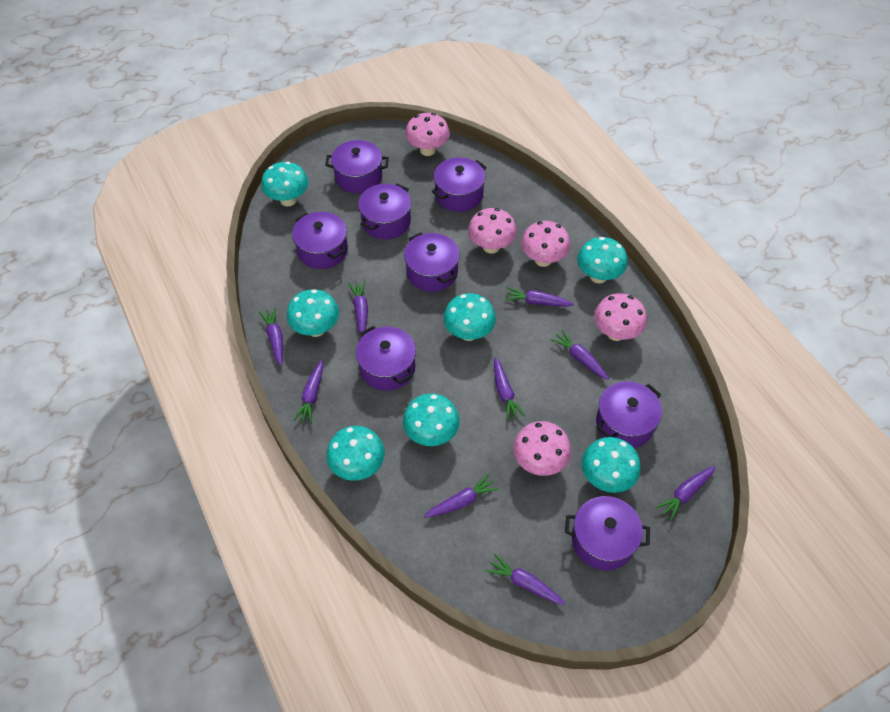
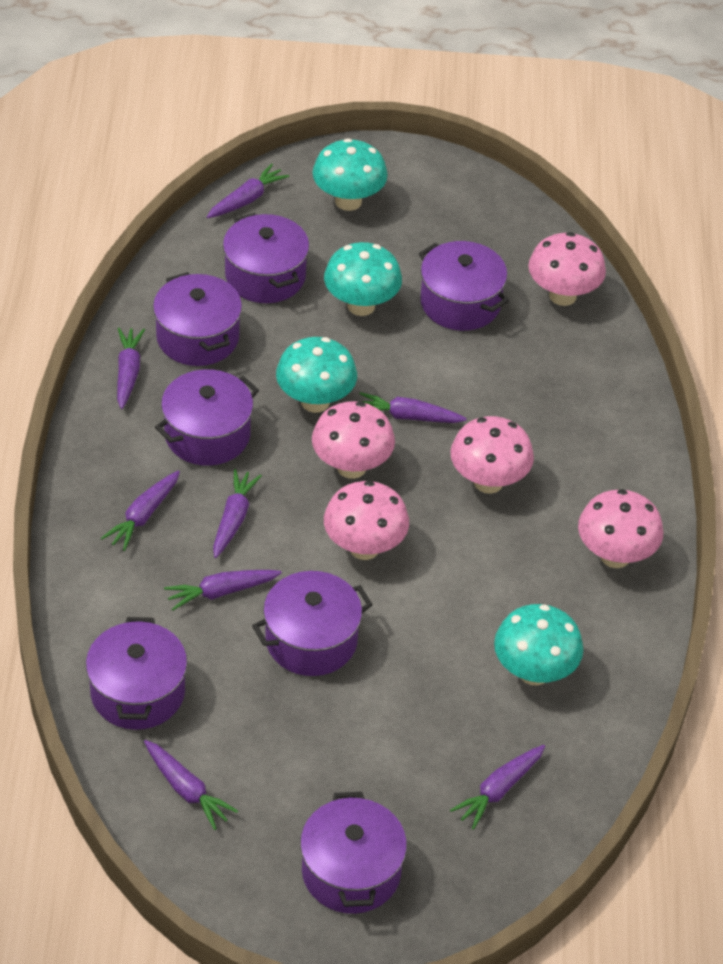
purple carrot: 9 -> 8
purple pot: 8 -> 7
turquoise mushroom: 7 -> 4

